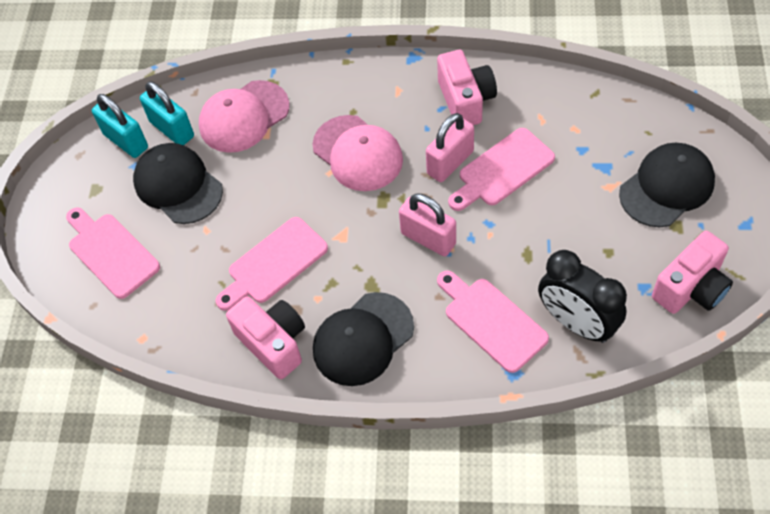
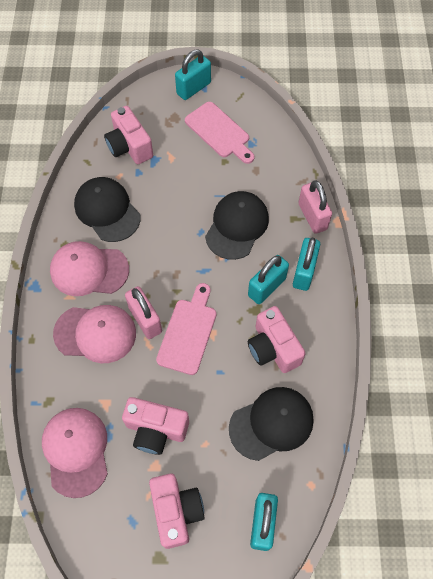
black clock: 1 -> 0
pink camera: 3 -> 4
pink cap: 2 -> 3
pink cutting board: 4 -> 2
turquoise padlock: 2 -> 4

